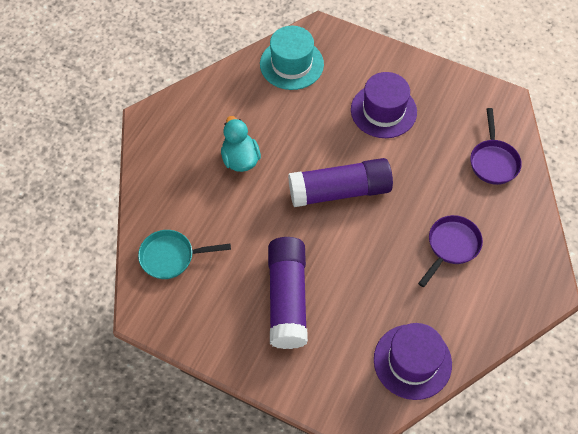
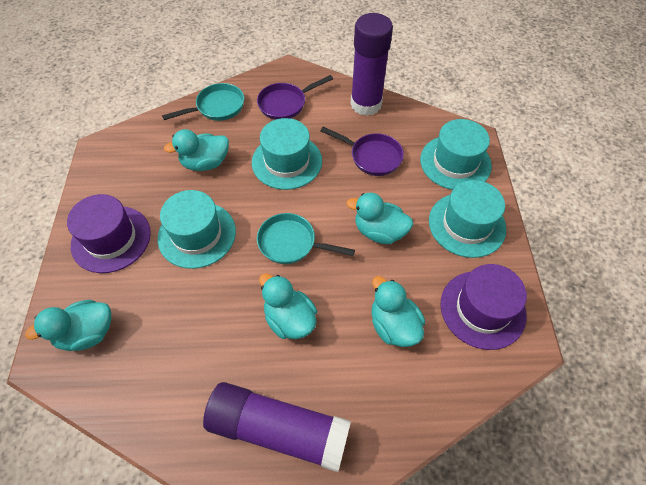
turquoise duck: 1 -> 5
turquoise hat: 1 -> 4
turquoise pan: 1 -> 2

